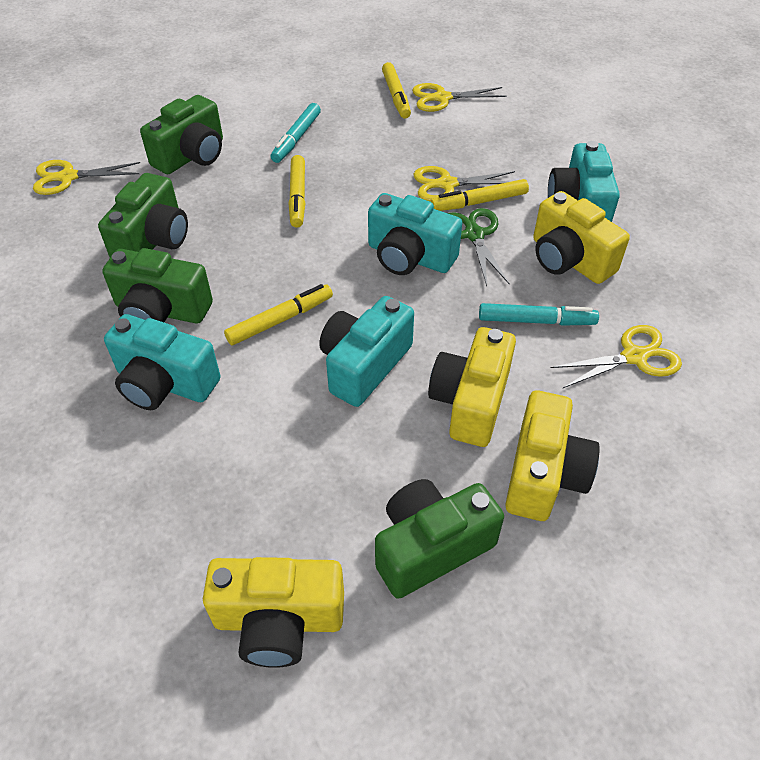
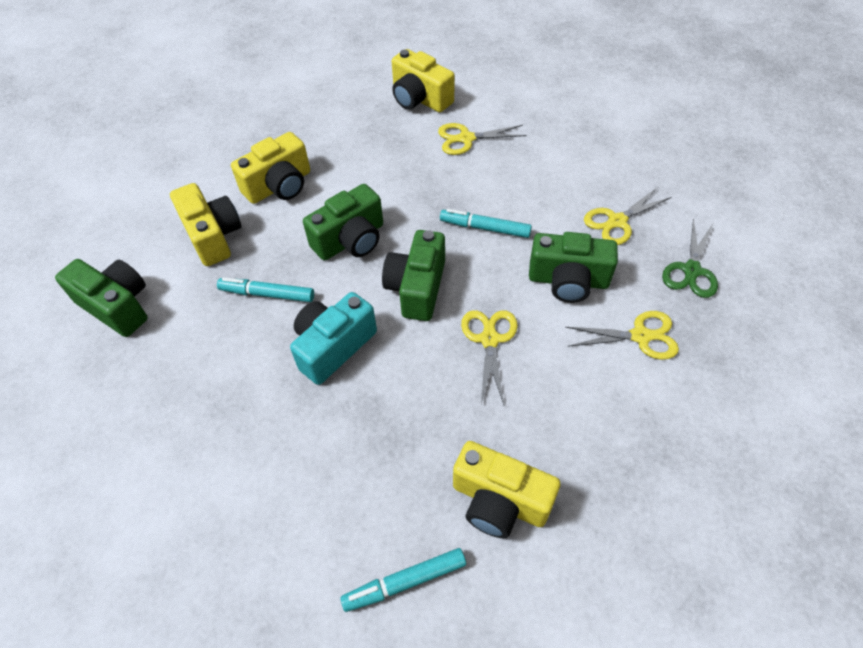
turquoise camera: 4 -> 1
turquoise marker: 2 -> 3
yellow marker: 4 -> 0

